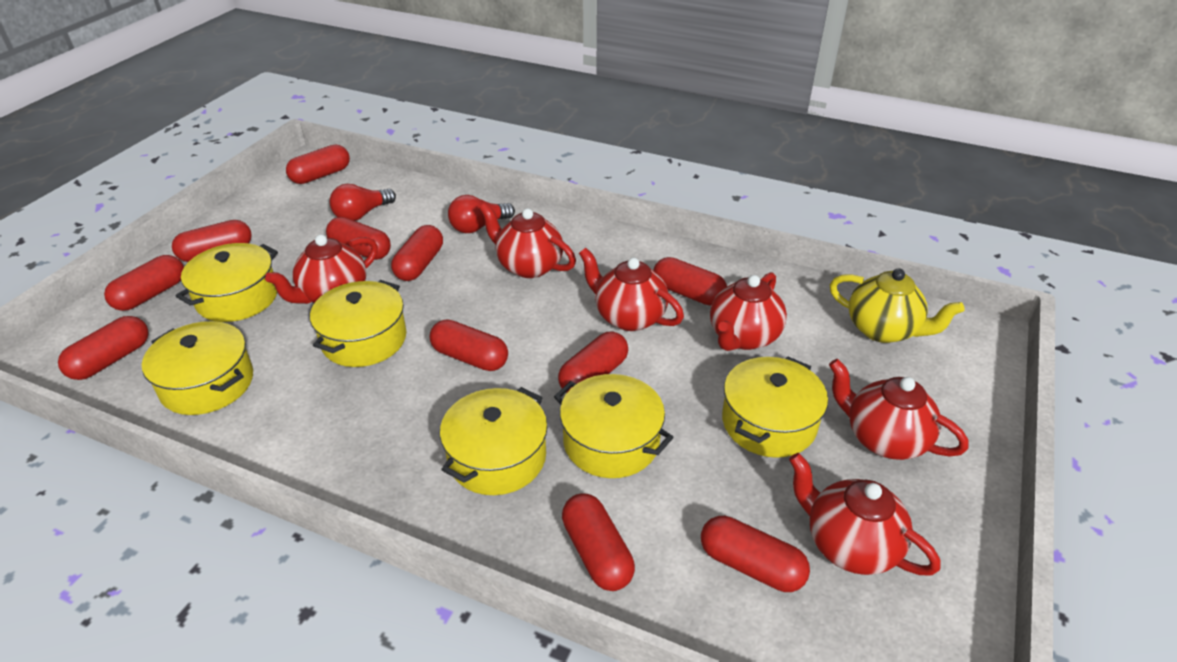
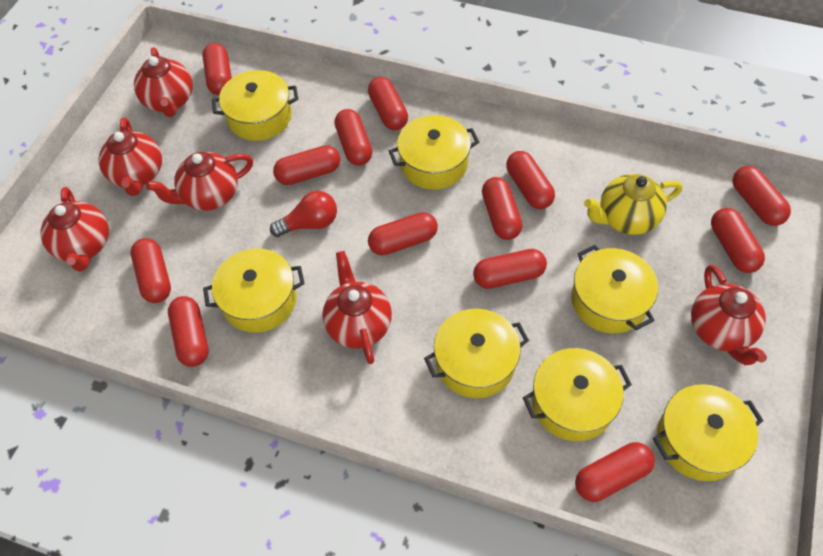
red capsule: 11 -> 13
red light bulb: 2 -> 1
yellow pot: 6 -> 7

